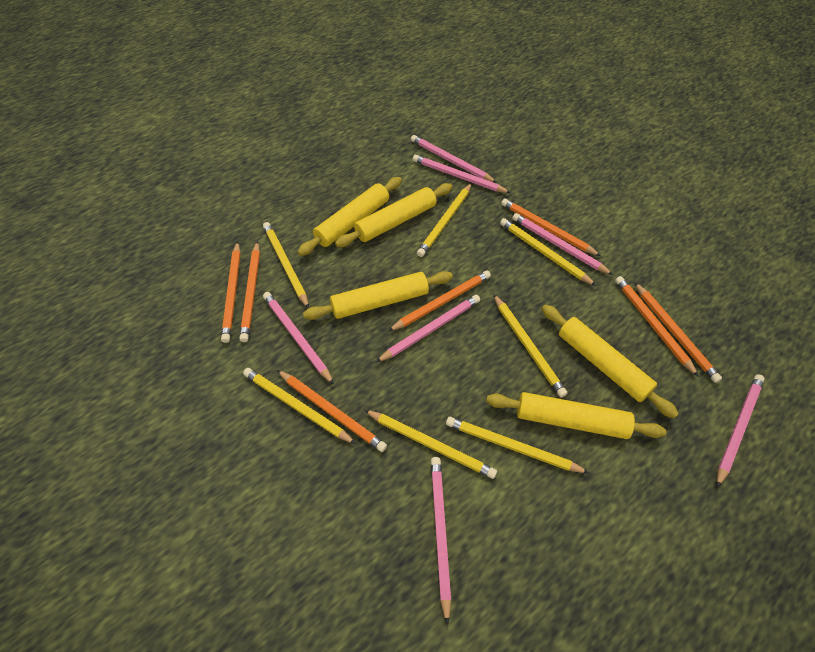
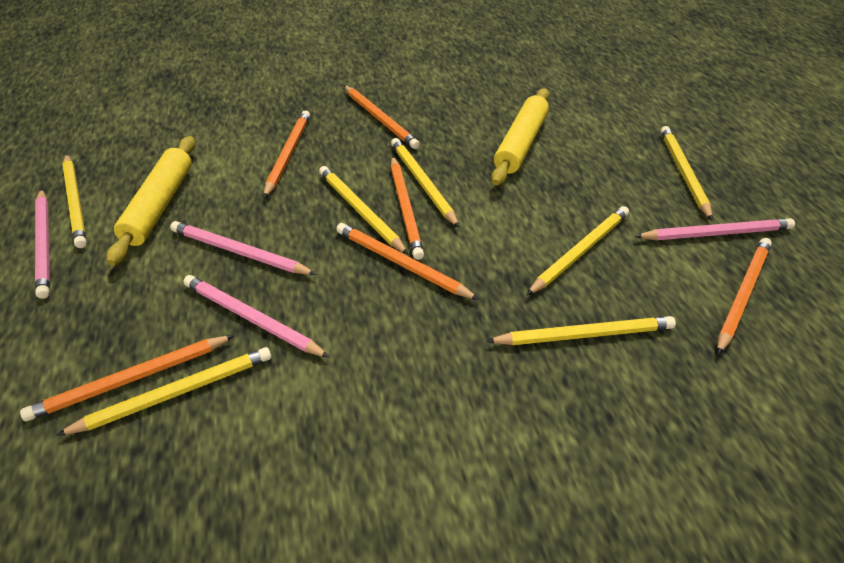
orange pencil: 7 -> 6
pink pencil: 7 -> 4
yellow rolling pin: 5 -> 2

